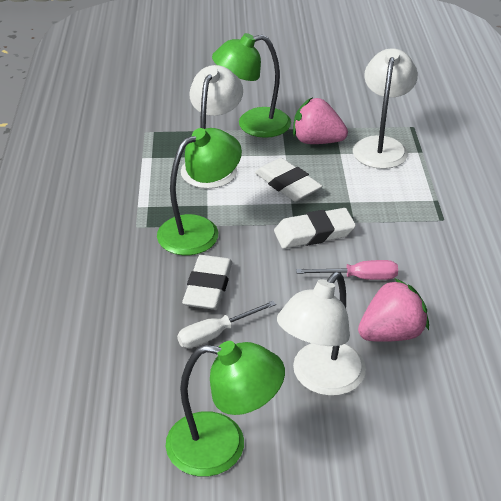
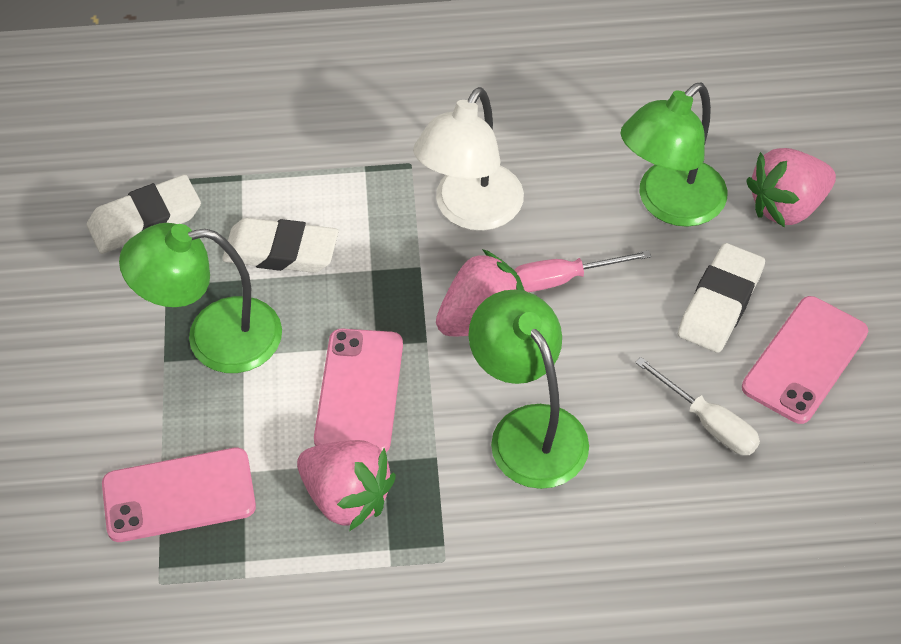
pink phone: 0 -> 3
pink strawberry: 2 -> 3
white lamp: 3 -> 1

